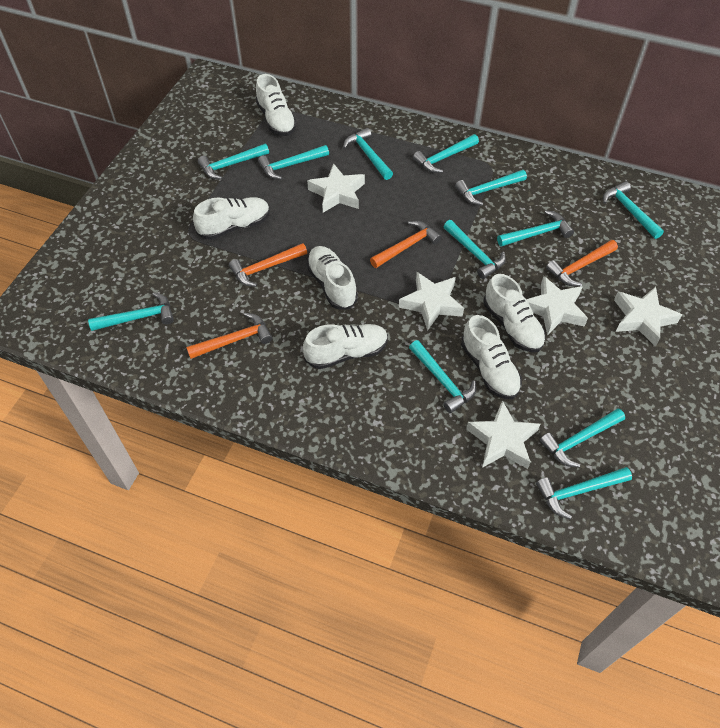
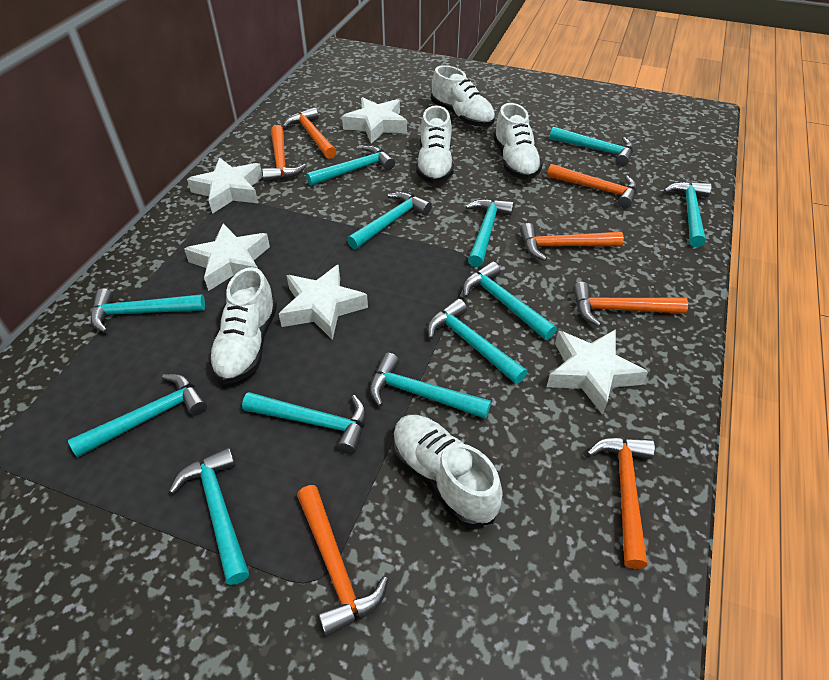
orange hammer: 4 -> 7
white shoe: 6 -> 5

